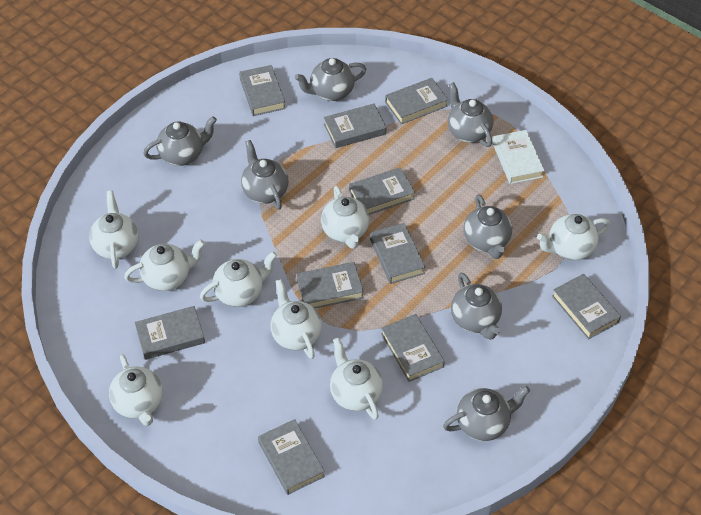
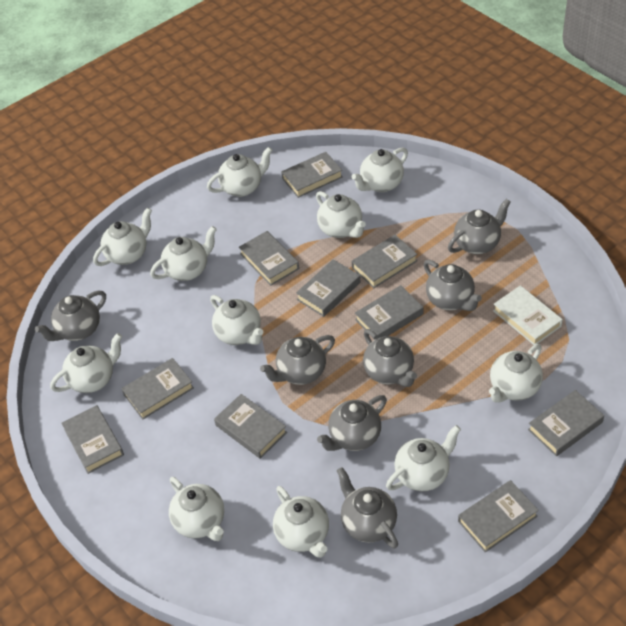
white teapot: 8 -> 11

